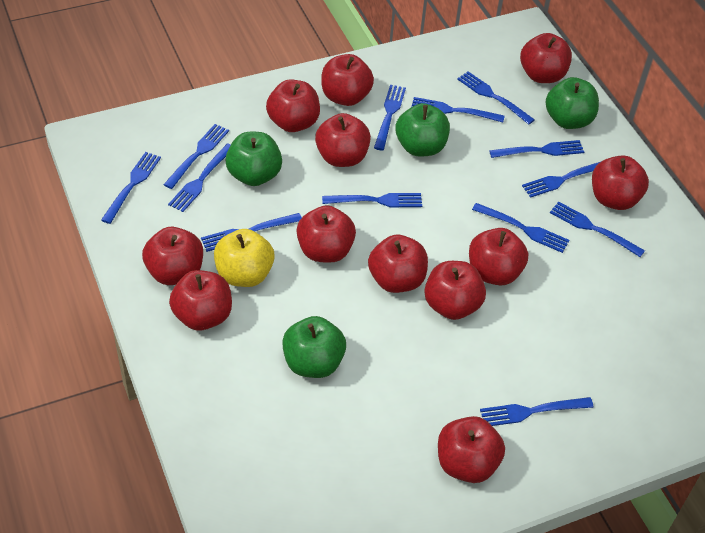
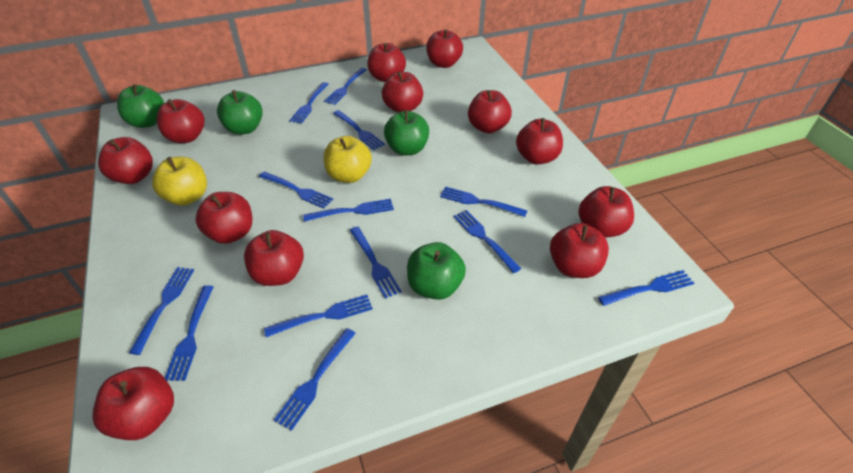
yellow apple: 1 -> 2

